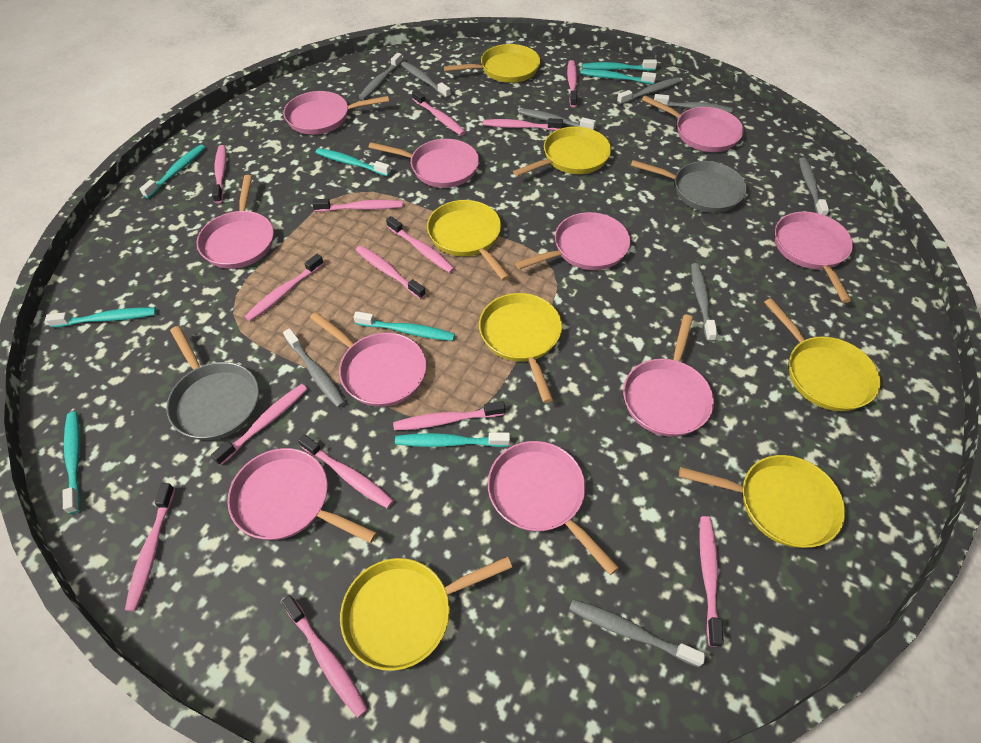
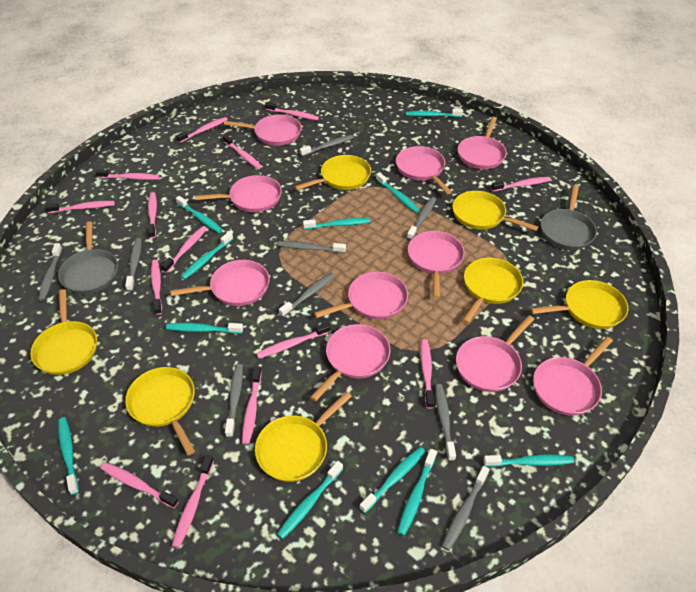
turquoise toothbrush: 8 -> 11

